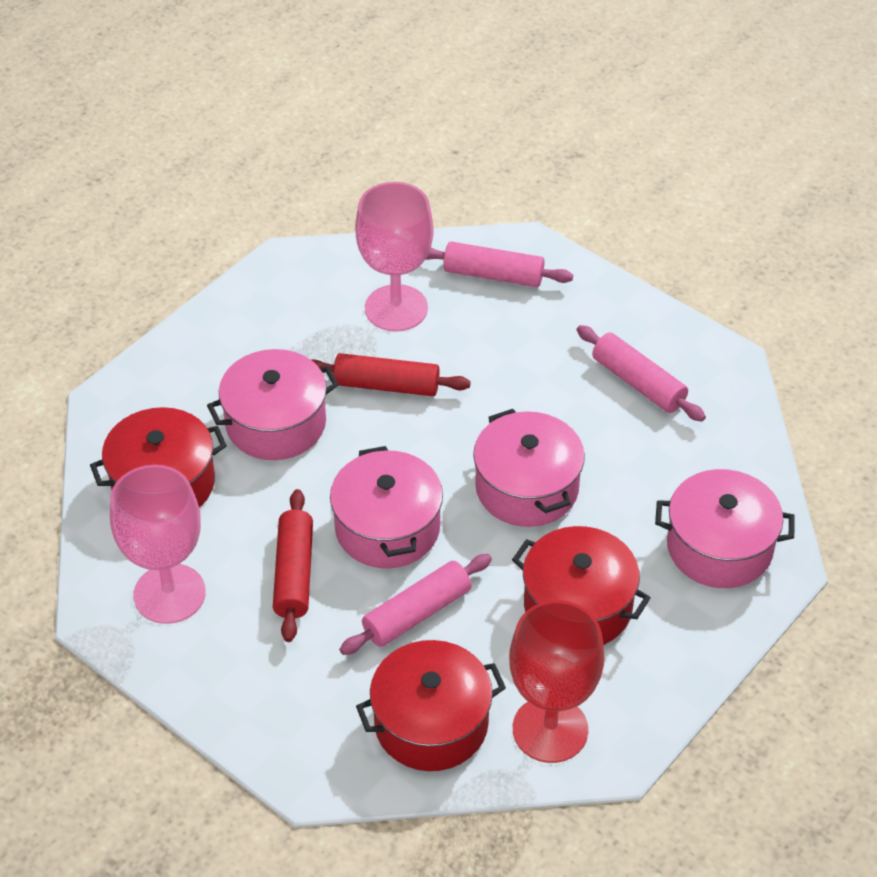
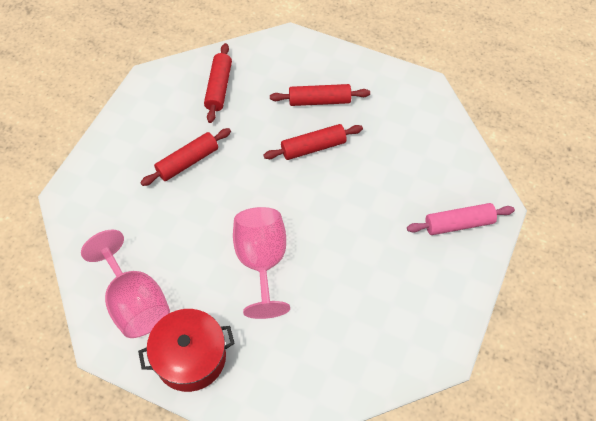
pink pot: 4 -> 0
pink rolling pin: 3 -> 1
red goblet: 1 -> 0
red pot: 3 -> 1
red rolling pin: 2 -> 4

